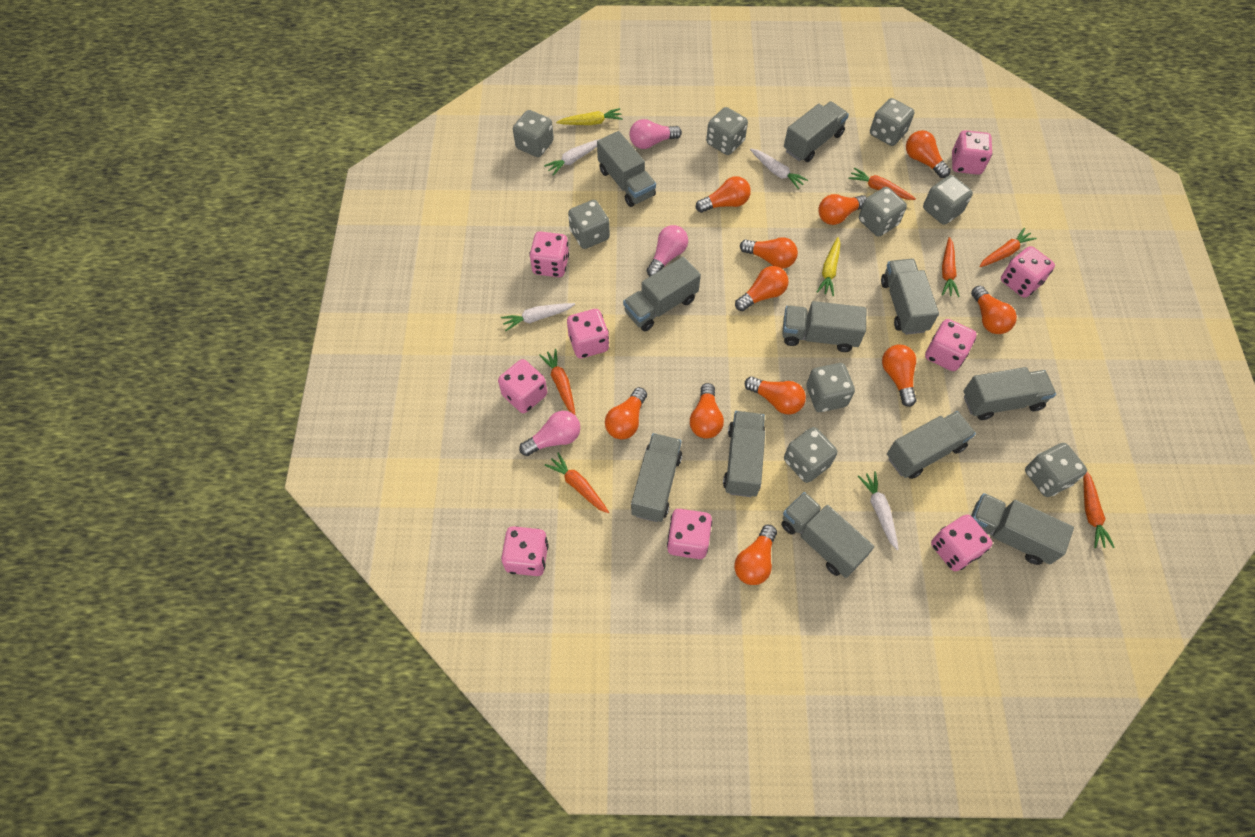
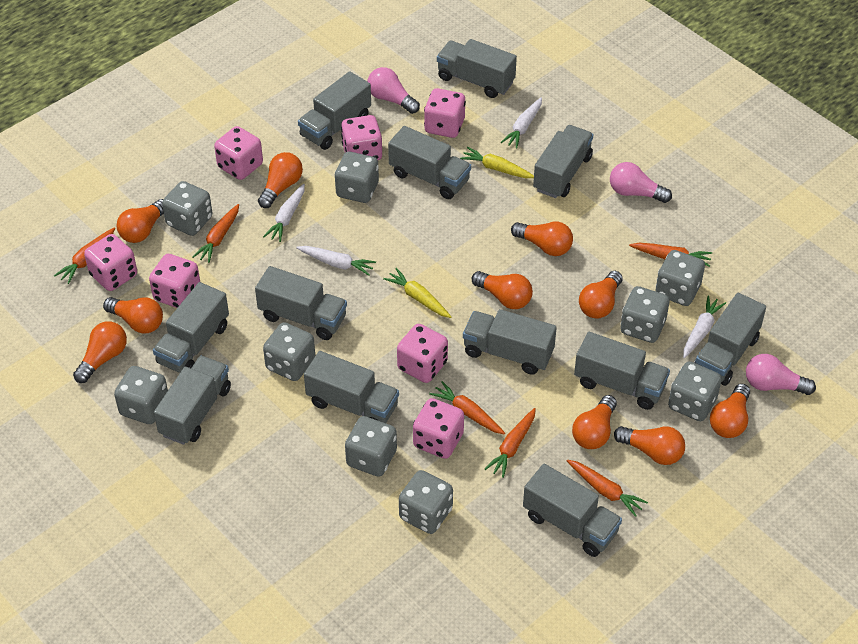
grey truck: 11 -> 12
orange light bulb: 11 -> 10
pink dice: 9 -> 7

